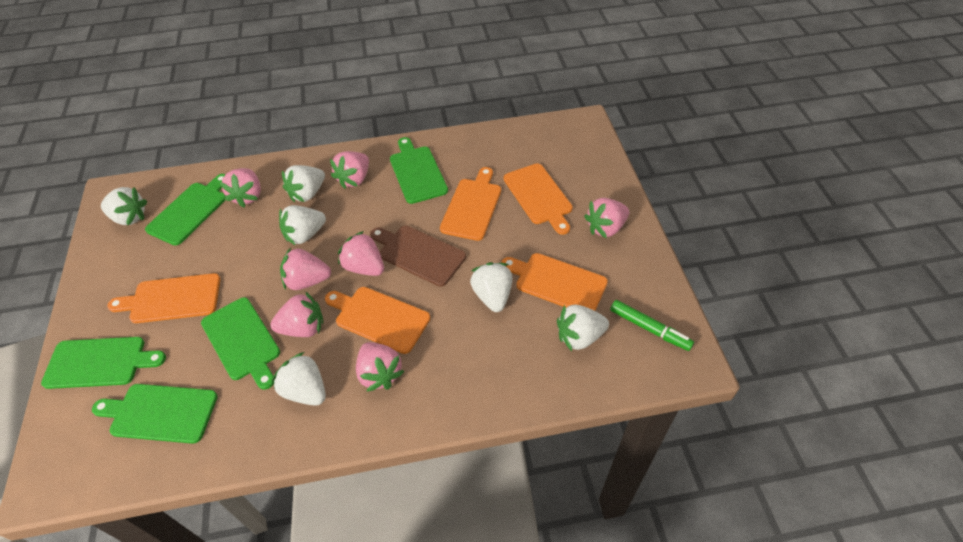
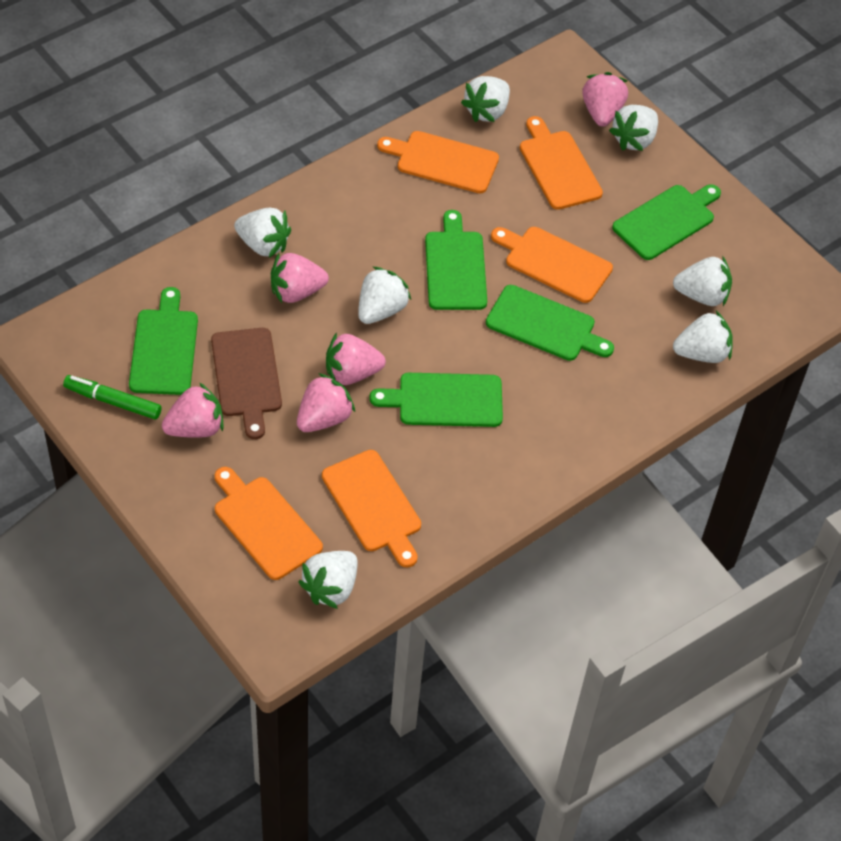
pink strawberry: 7 -> 5
white strawberry: 6 -> 7

